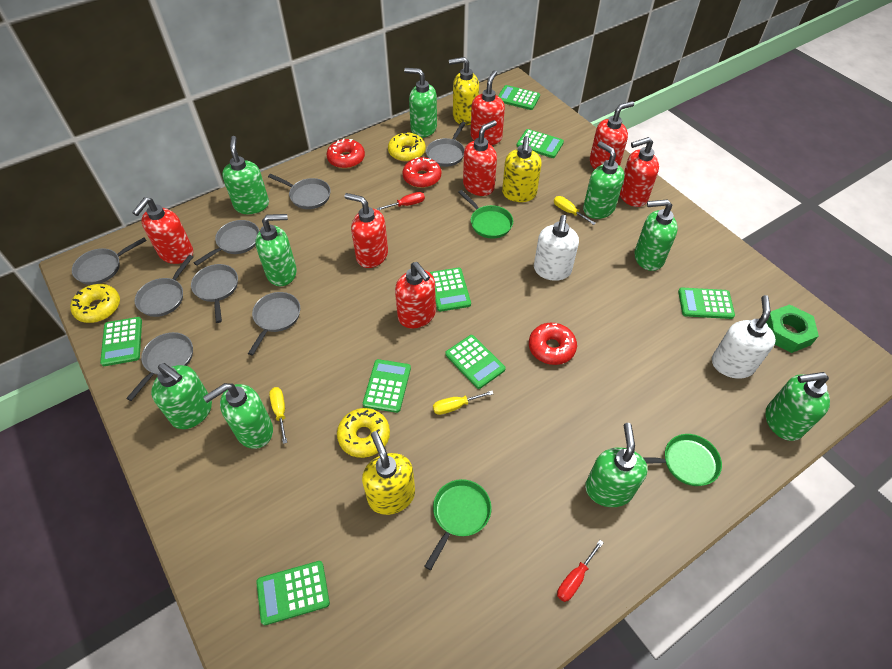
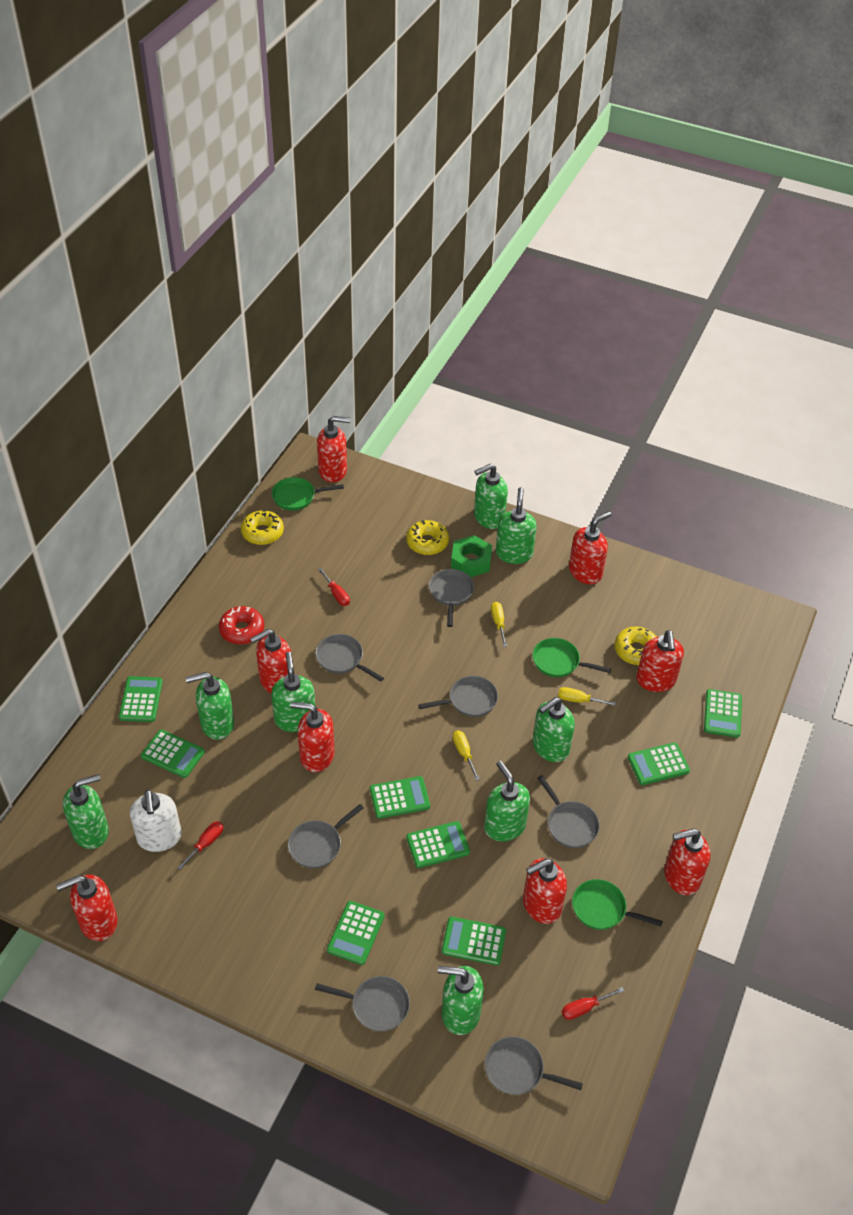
green soap dispenser: 9 -> 8
grey pan: 8 -> 7
red donut: 3 -> 1
red screwdriver: 2 -> 3
red soap dispenser: 7 -> 8
white soap dispenser: 2 -> 1
yellow soap dispenser: 3 -> 0

